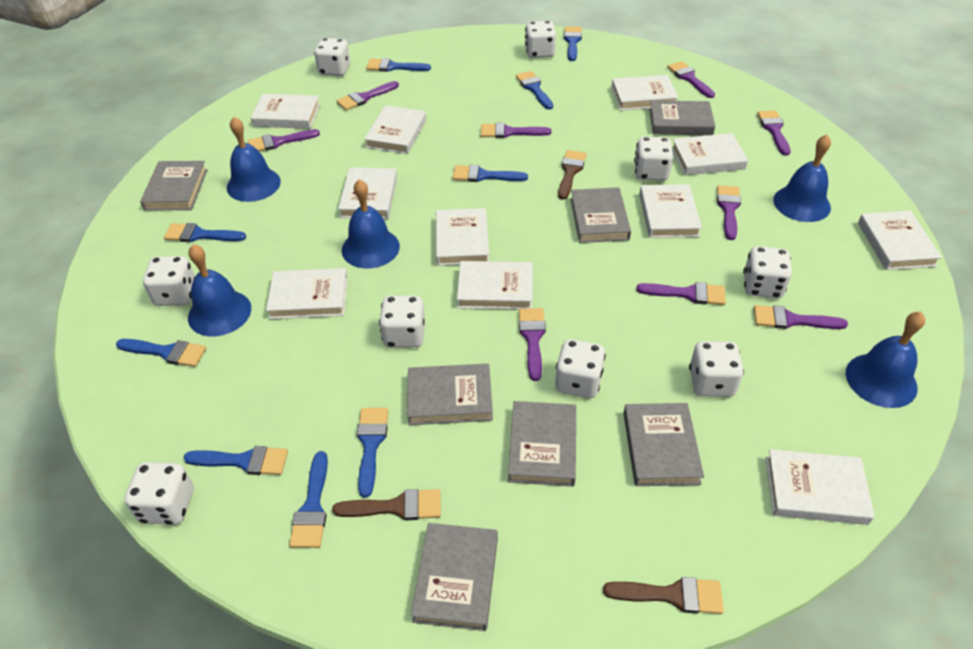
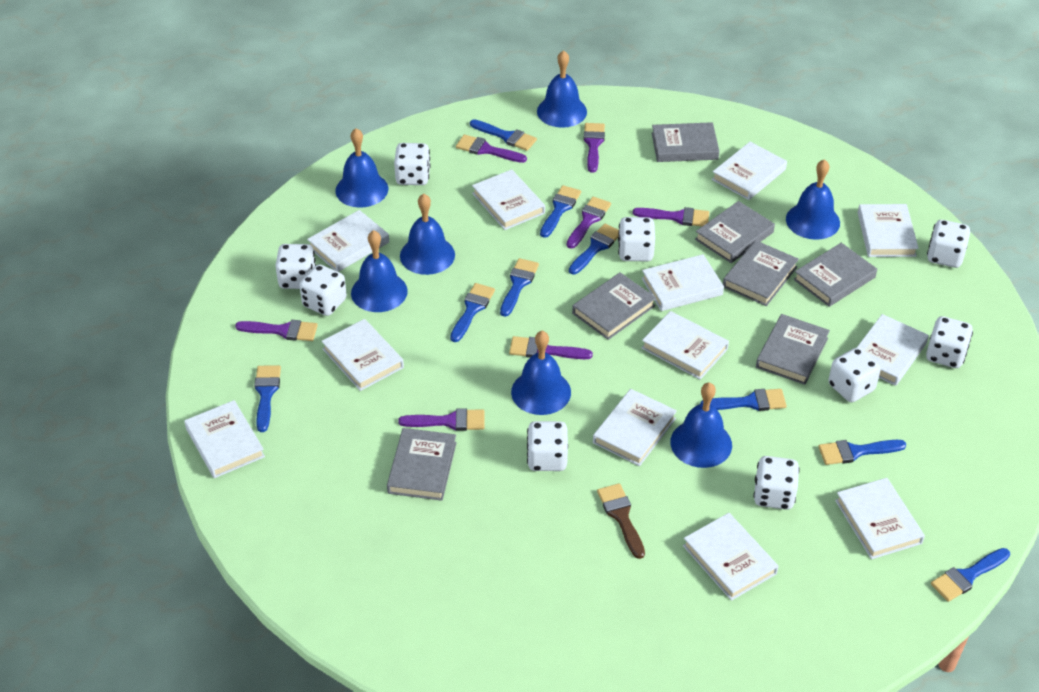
blue bell: 5 -> 7
brown brush: 3 -> 1
purple brush: 9 -> 7
white book: 11 -> 12

